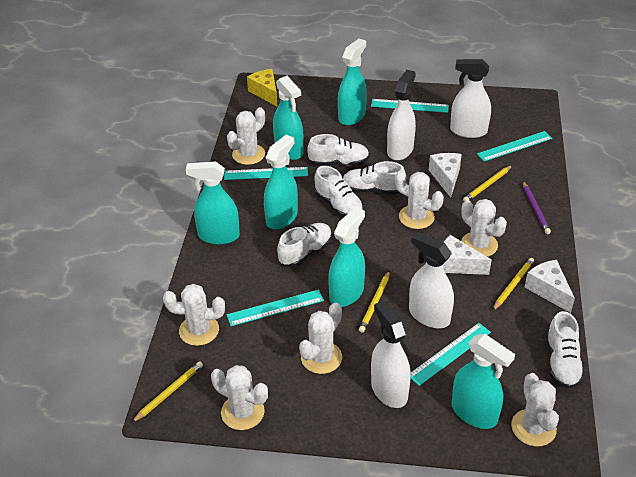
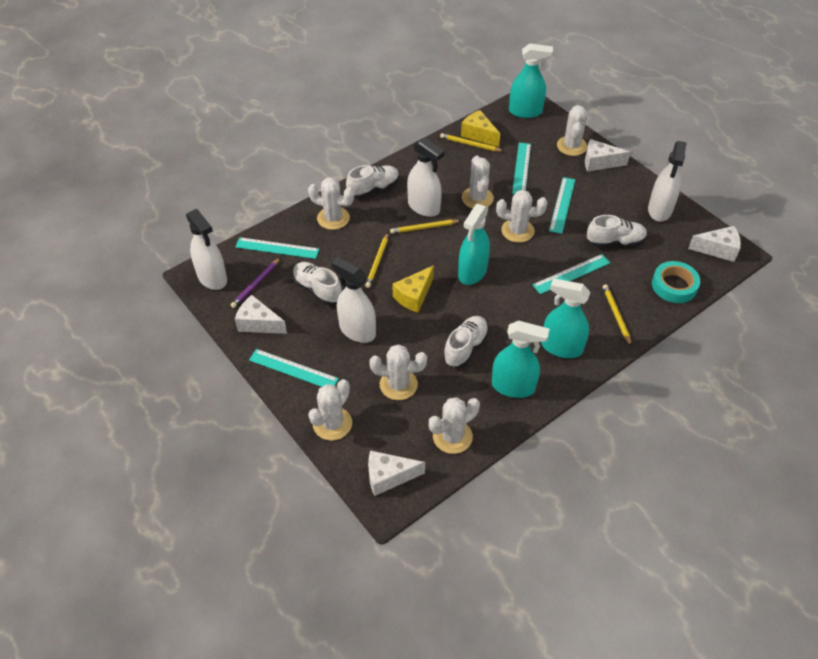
turquoise spray bottle: 6 -> 4
turquoise tape: 0 -> 1
white cheese: 3 -> 4
white shoe: 5 -> 4
yellow cheese: 1 -> 2

